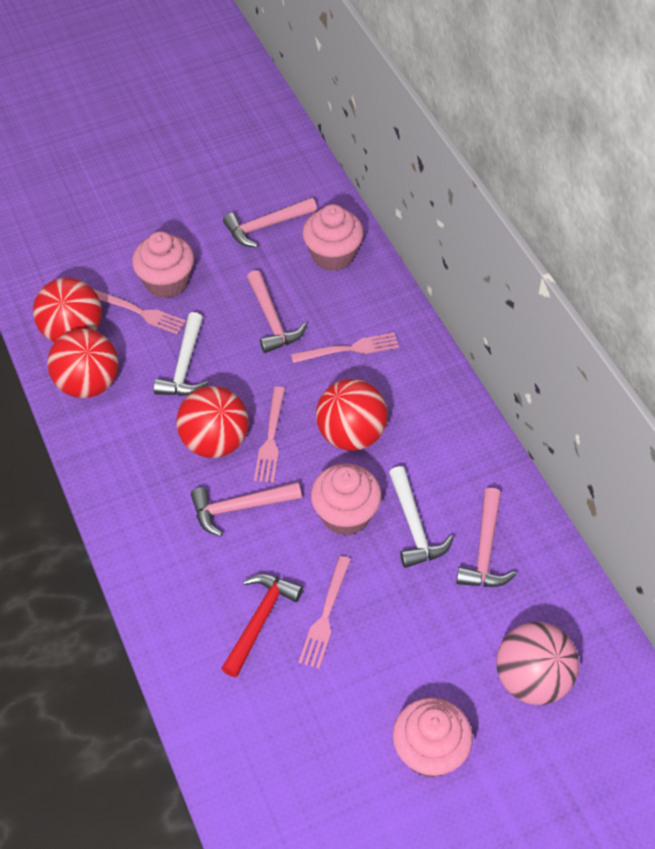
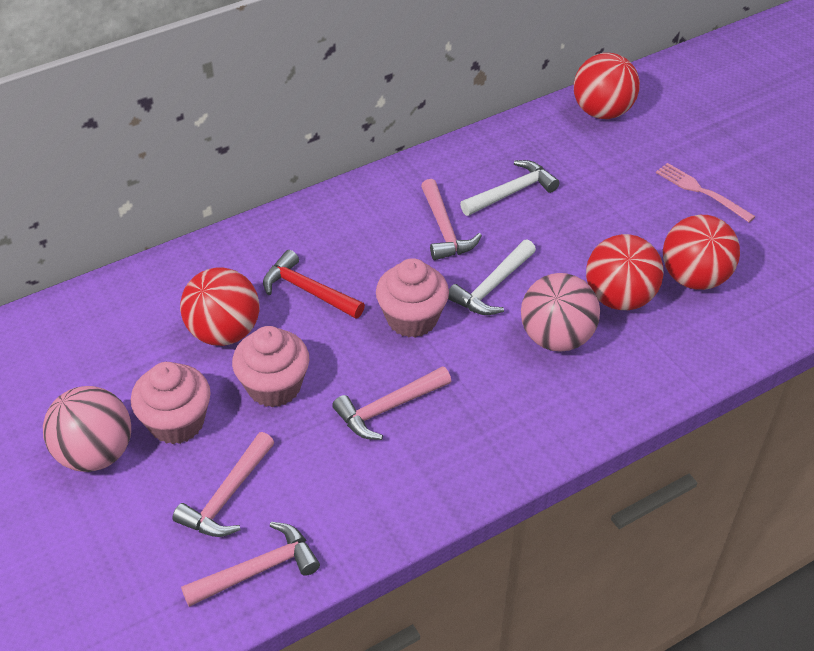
pink ball: 1 -> 2
pink cupcake: 4 -> 3
pink fork: 4 -> 1

